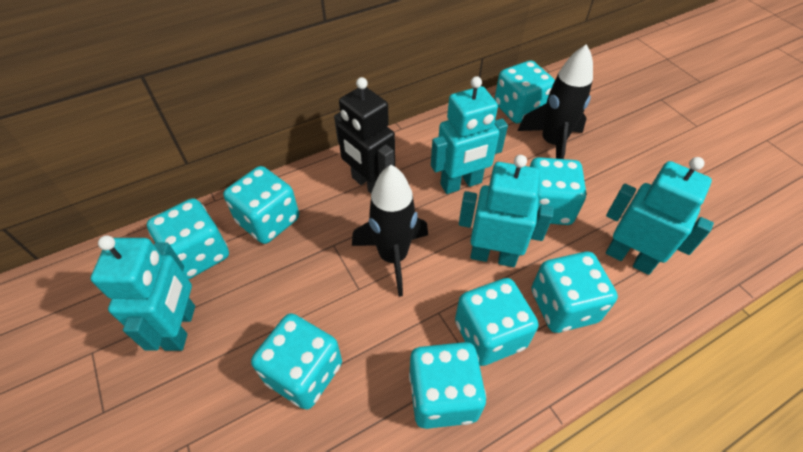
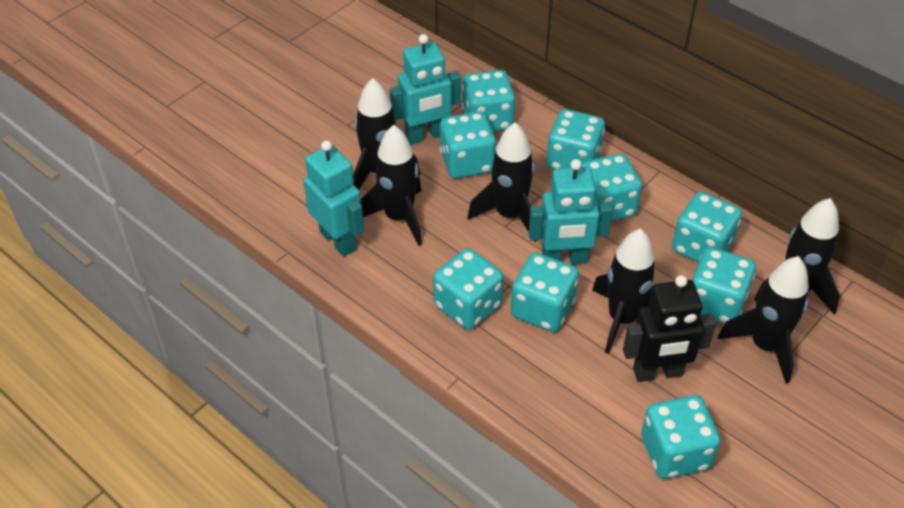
black rocket: 2 -> 6
turquoise dice: 8 -> 9
turquoise robot: 4 -> 3

